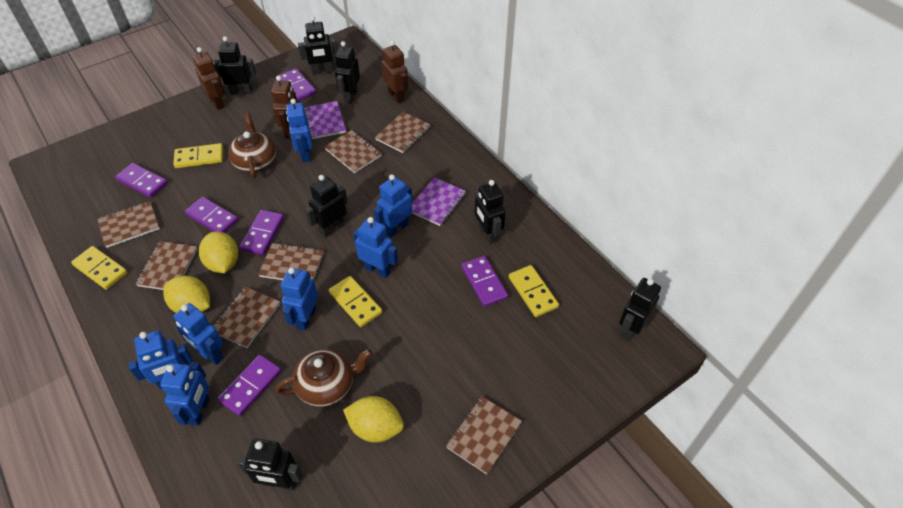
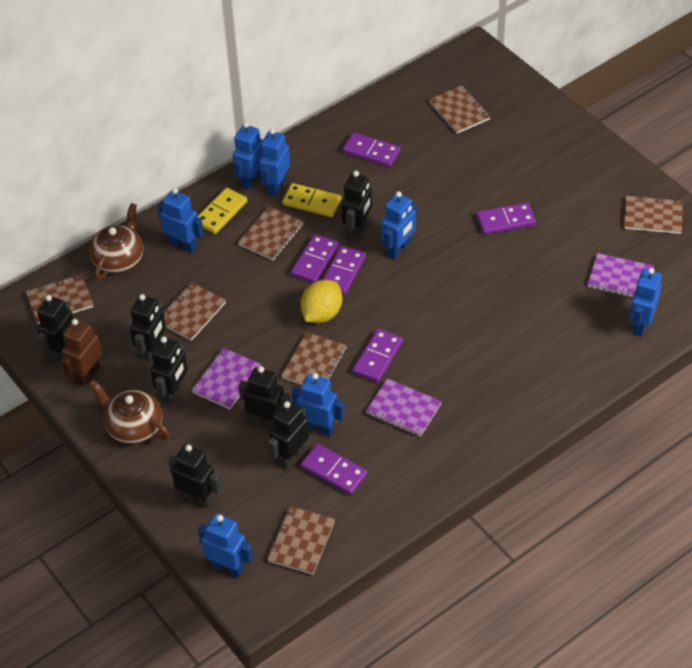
brown robot: 3 -> 1
purple notebook: 2 -> 3
yellow domino: 4 -> 2
yellow lemon: 3 -> 1

